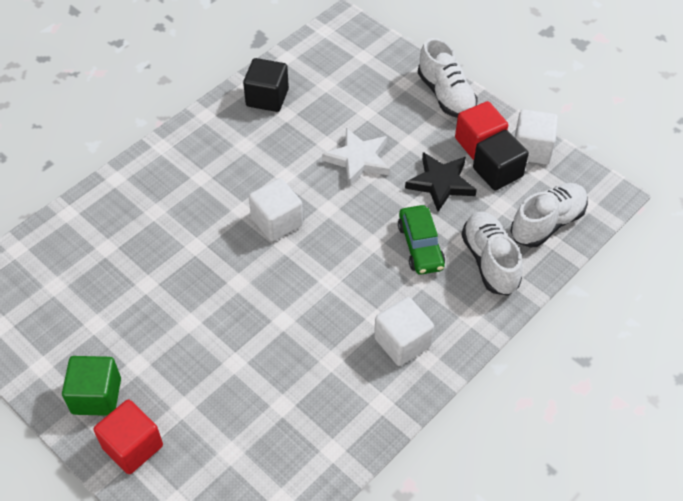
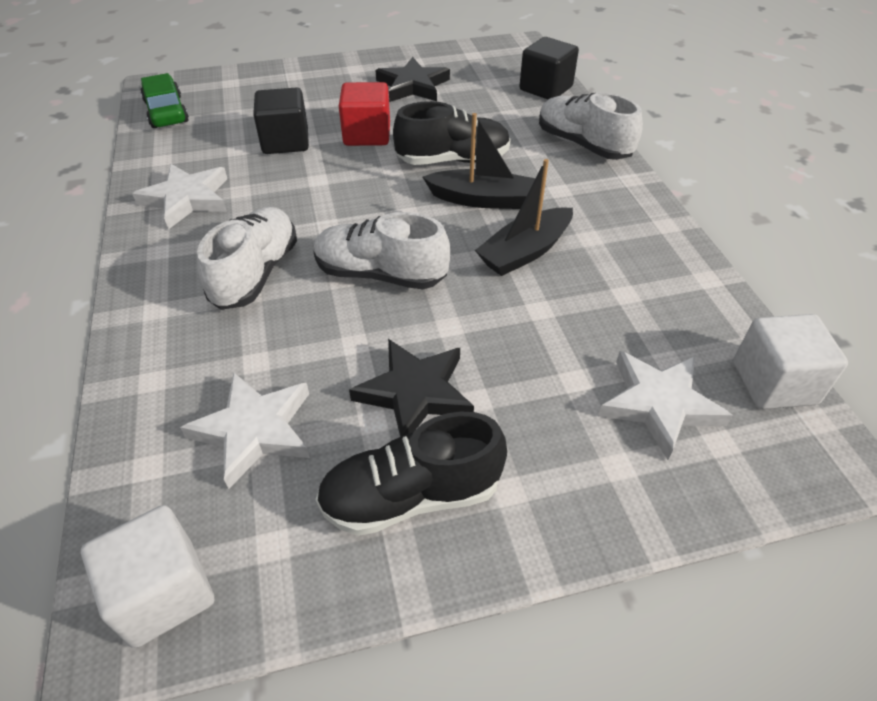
black boat: 0 -> 2
black shoe: 0 -> 2
black star: 1 -> 2
green cube: 1 -> 0
red cube: 2 -> 1
white cube: 3 -> 2
white star: 1 -> 3

